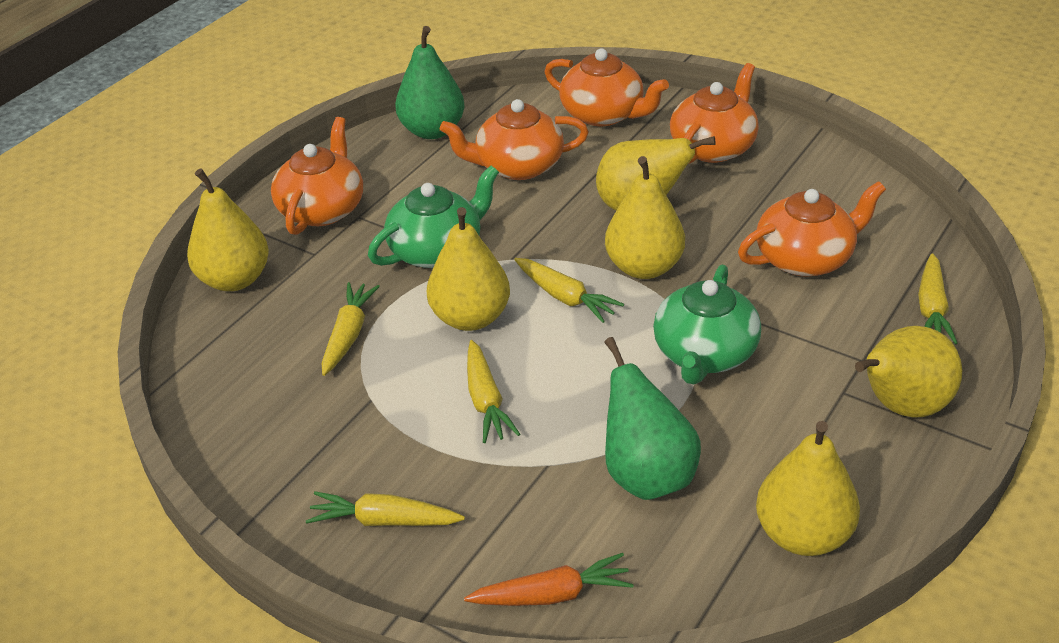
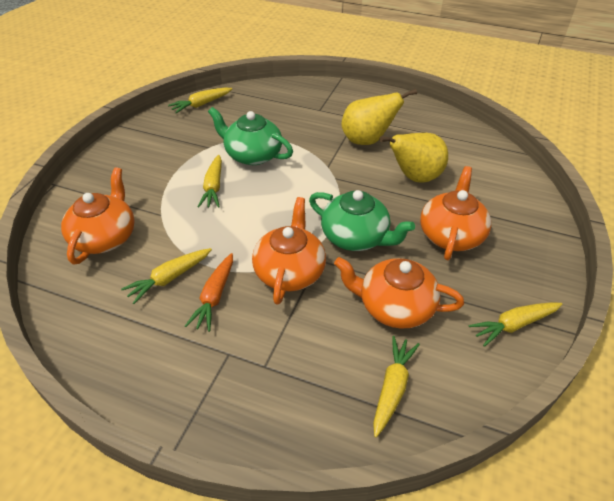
green pear: 2 -> 0
orange teapot: 5 -> 4
yellow pear: 6 -> 2

